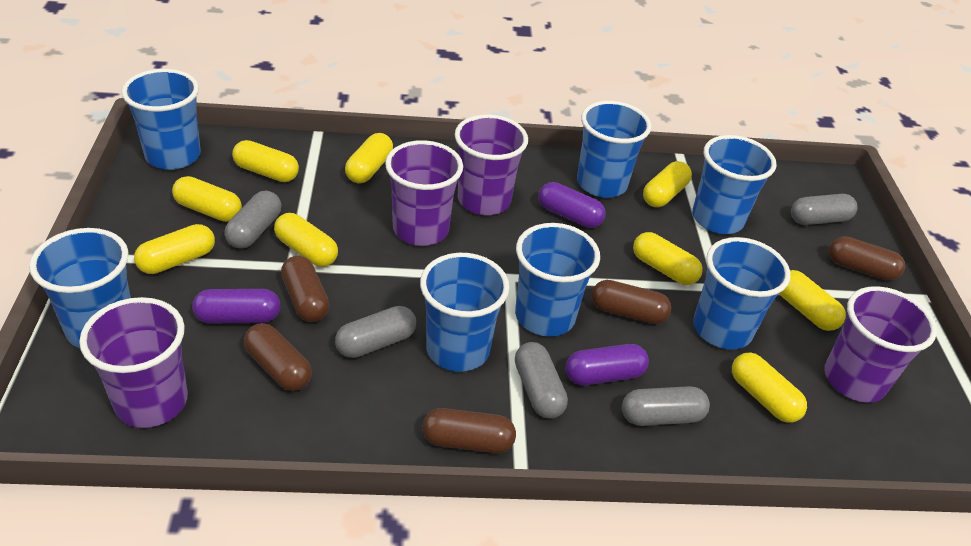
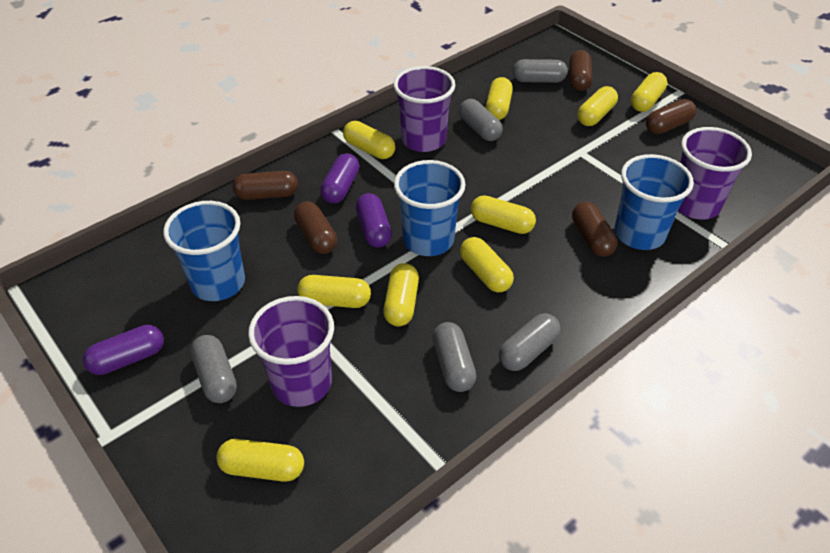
blue cup: 7 -> 3
purple cup: 4 -> 3

